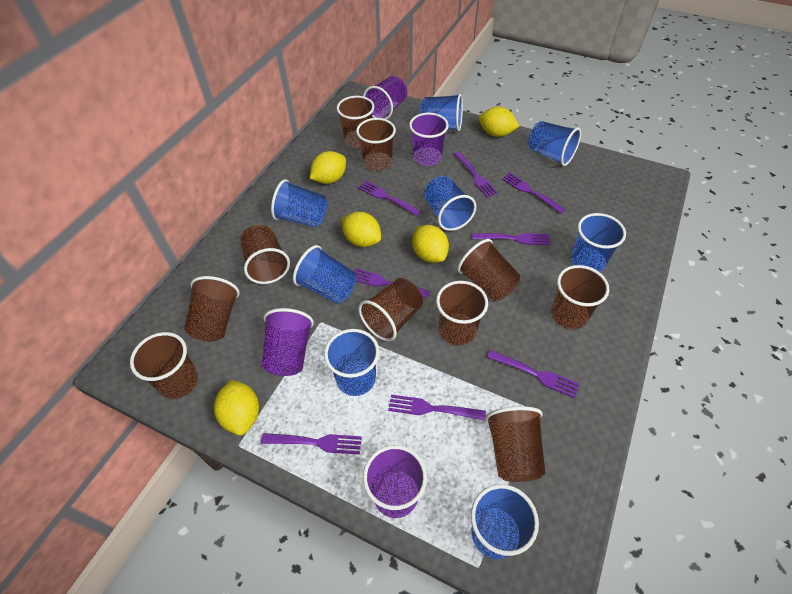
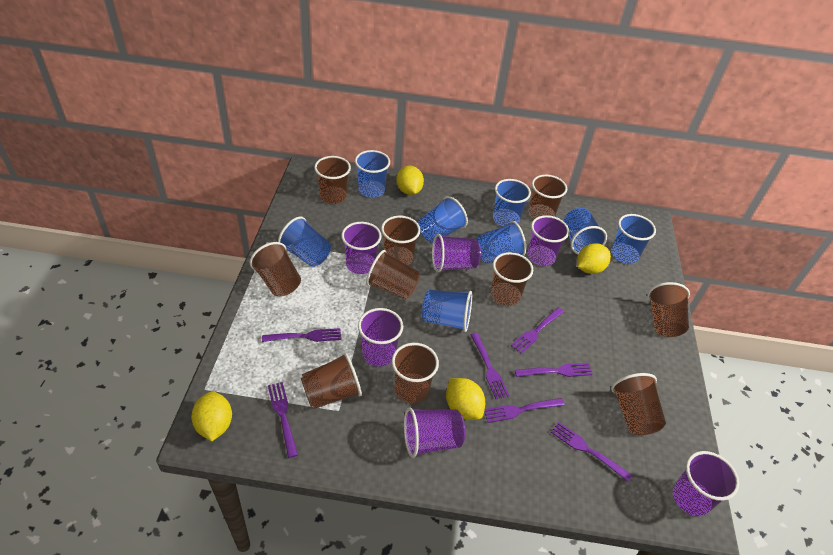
purple cup: 4 -> 6
purple fork: 8 -> 7
yellow lemon: 5 -> 4

